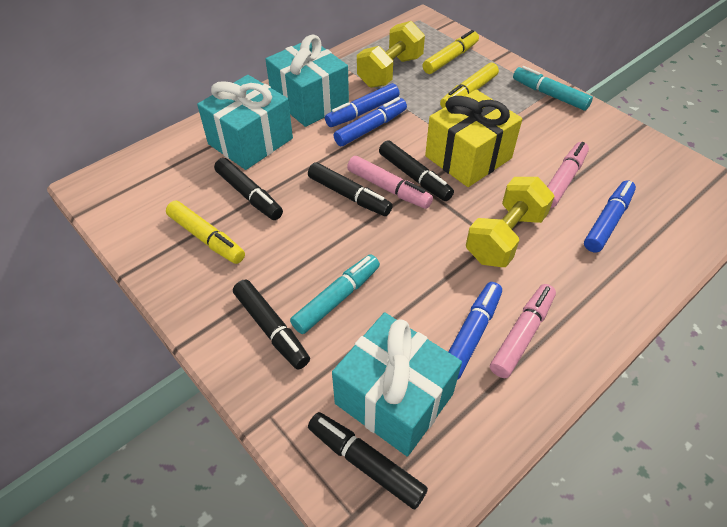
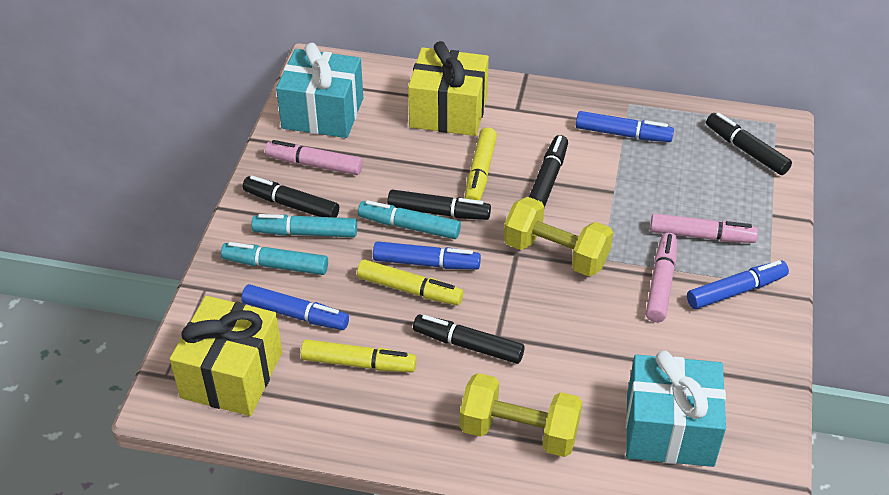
turquoise gift: 3 -> 2
turquoise marker: 2 -> 3
yellow gift: 1 -> 2

